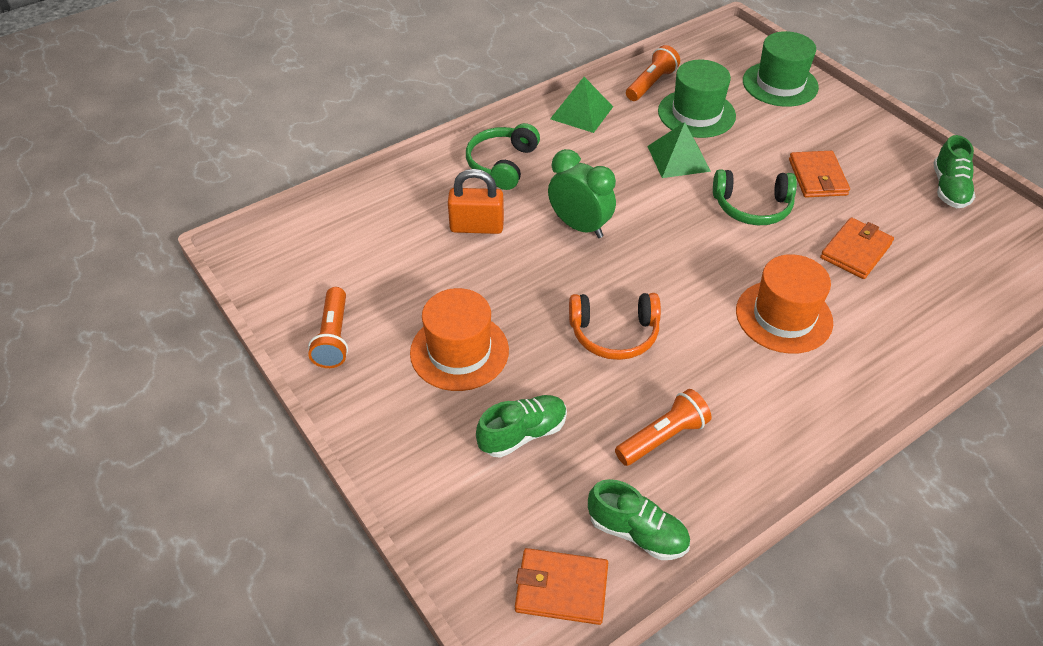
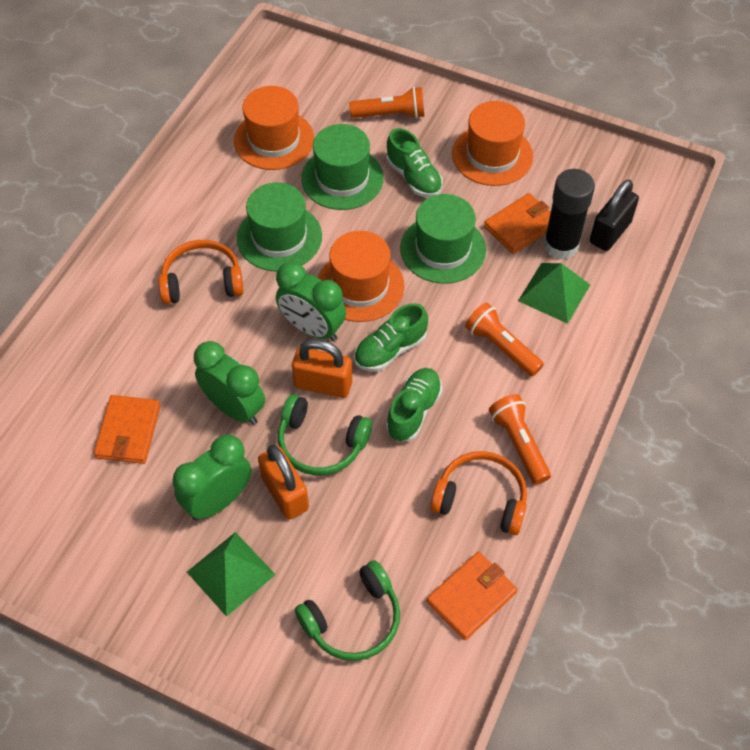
black glue stick: 0 -> 1
black padlock: 0 -> 1
green clock: 1 -> 3
green hat: 2 -> 3
orange hat: 2 -> 3
orange headphones: 1 -> 2
orange padlock: 1 -> 2

